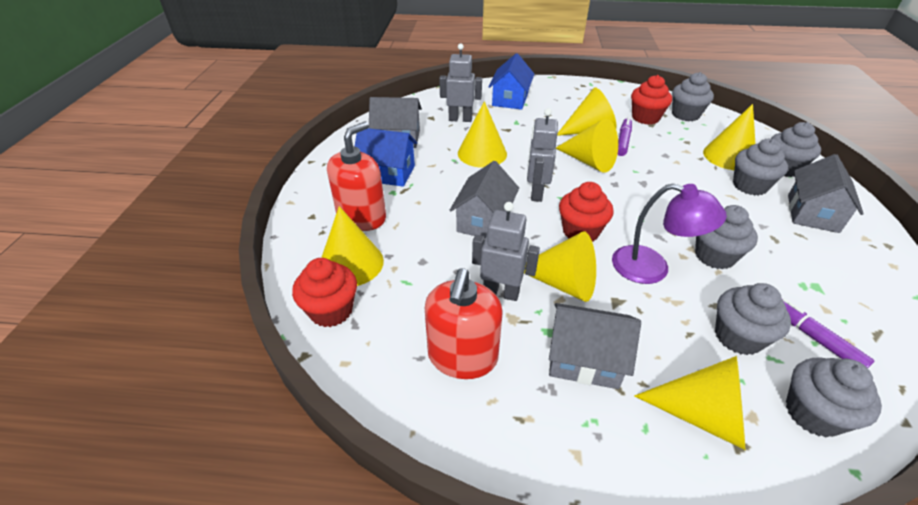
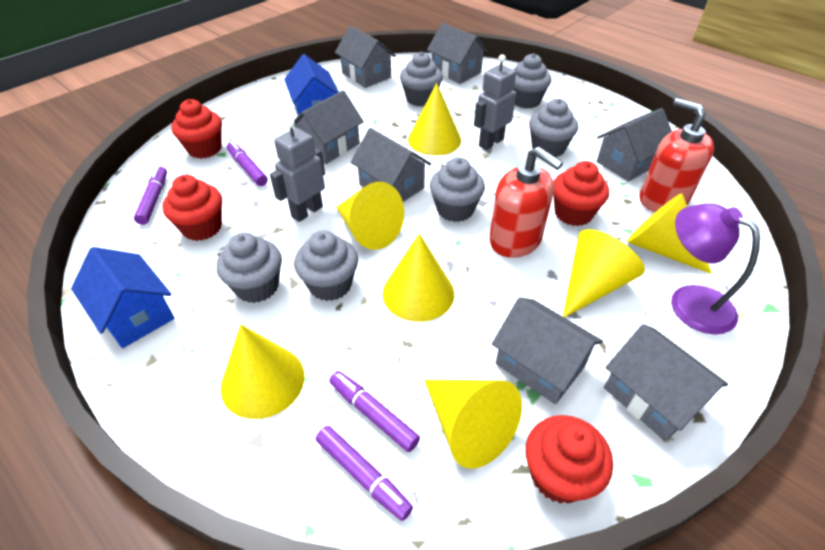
grey house: 4 -> 7
grey robot: 3 -> 2
purple marker: 2 -> 4
red cupcake: 3 -> 4

